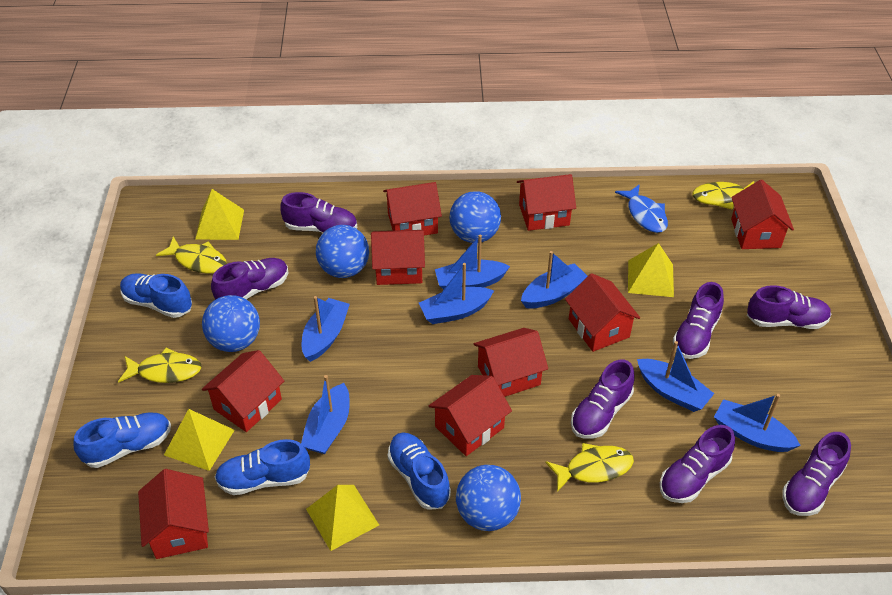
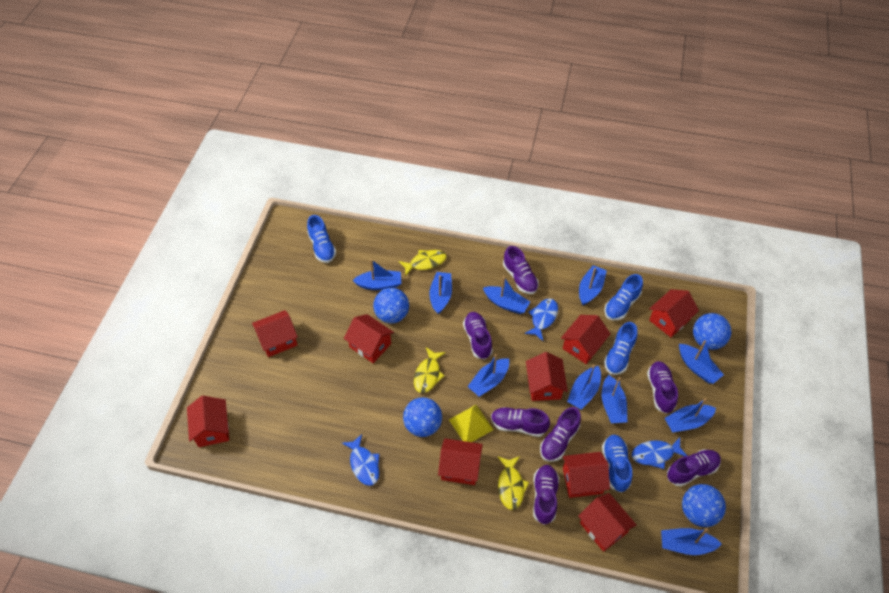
blue boat: 7 -> 10
blue fish: 1 -> 3
yellow fish: 4 -> 3
yellow pyramid: 4 -> 1

